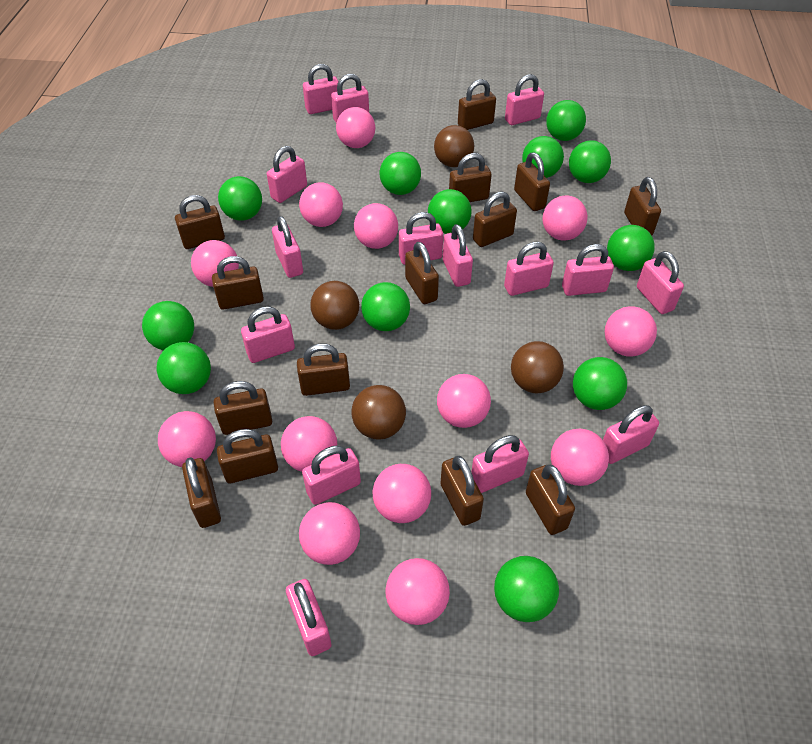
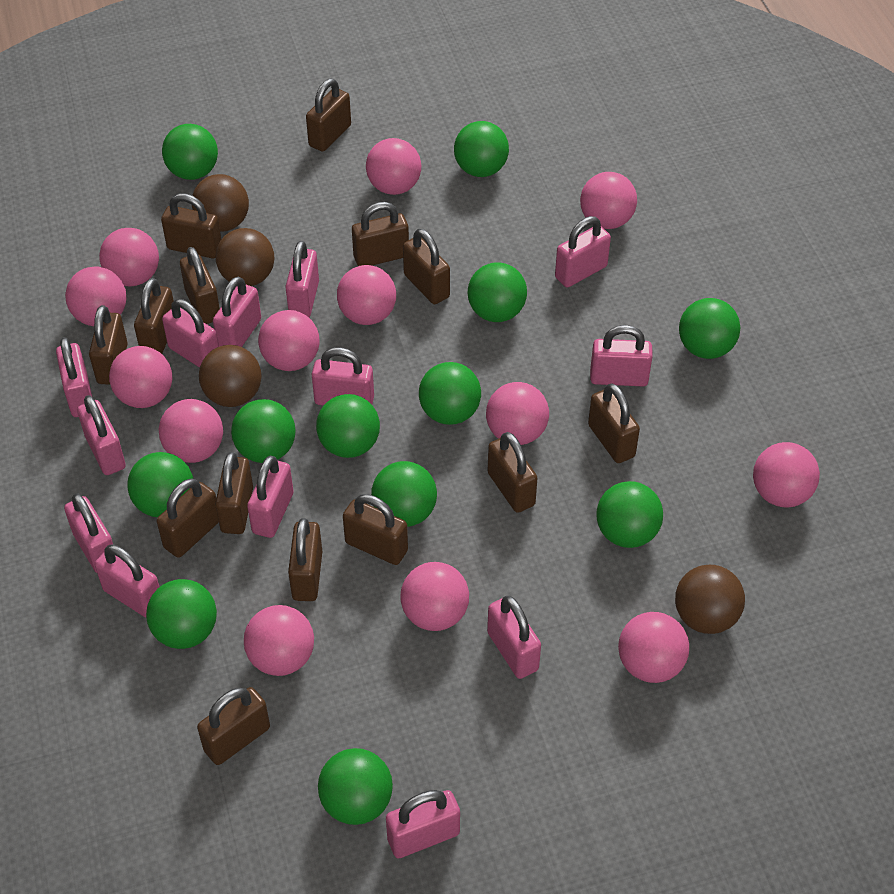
pink padlock: 15 -> 13

